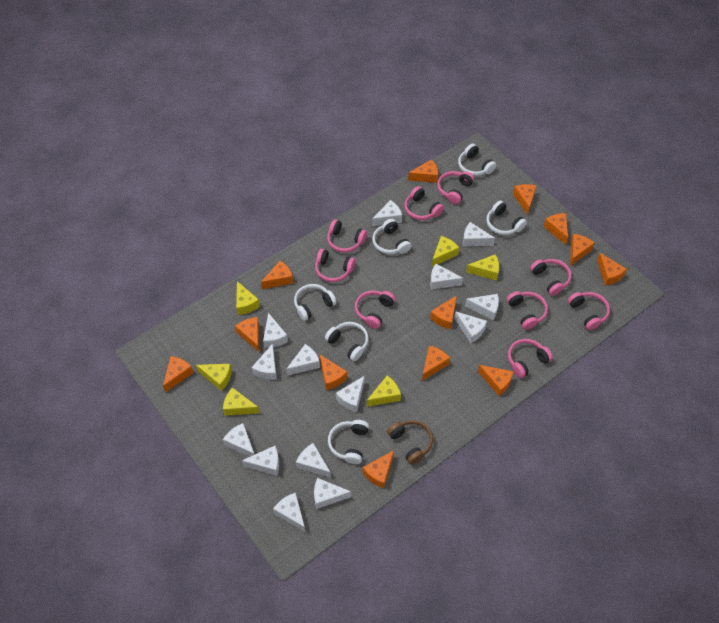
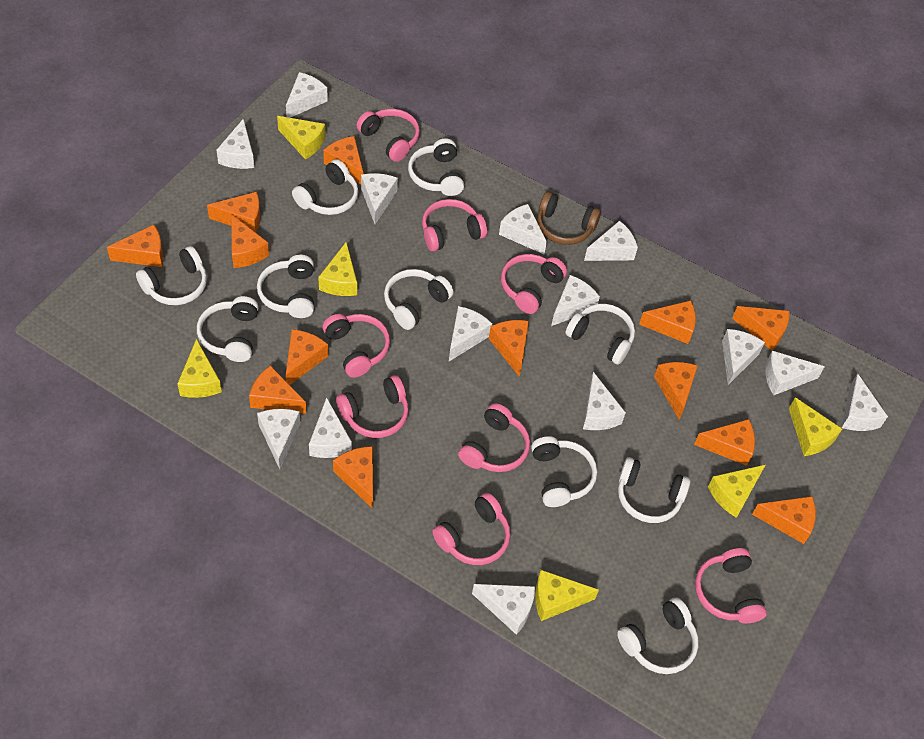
pink headphones: 9 -> 8
white headphones: 6 -> 10

